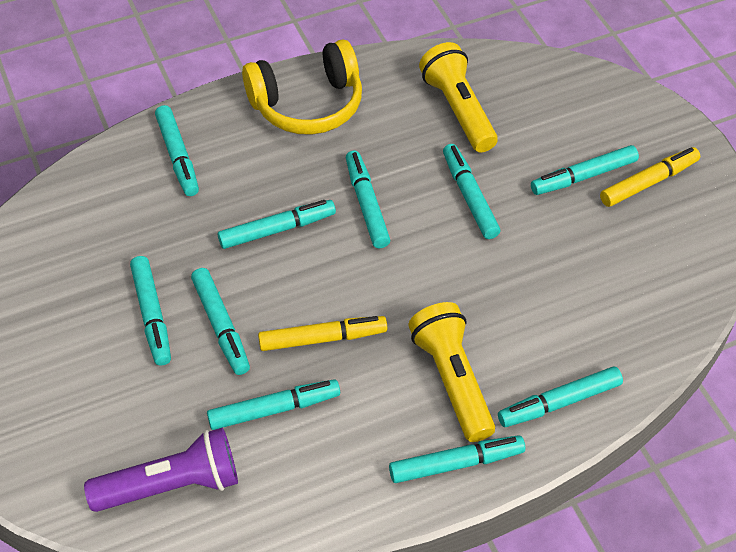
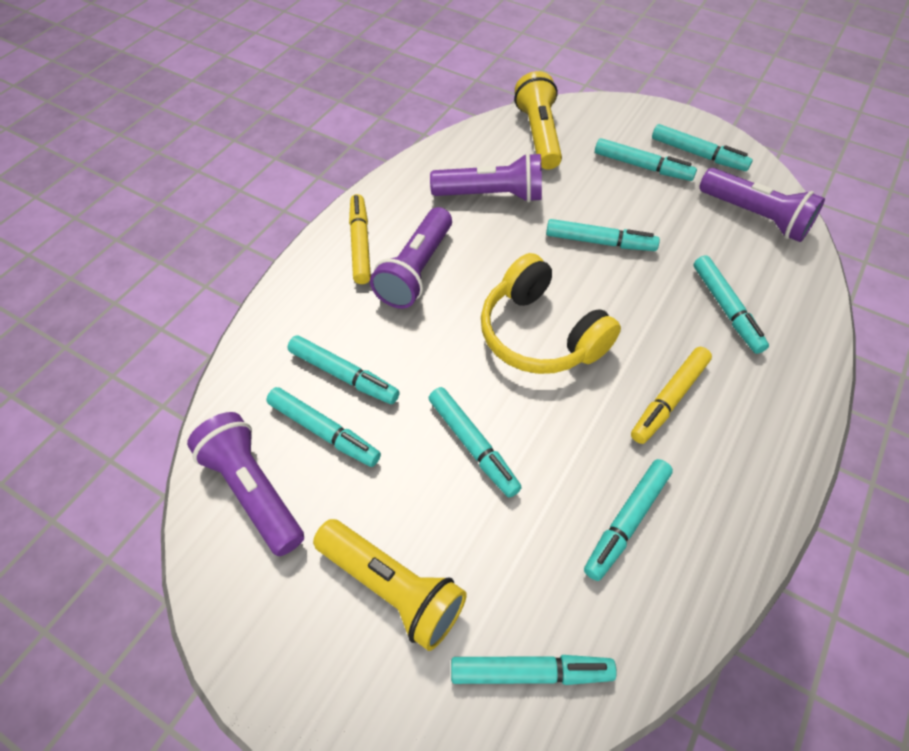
purple flashlight: 1 -> 4
turquoise marker: 10 -> 9

